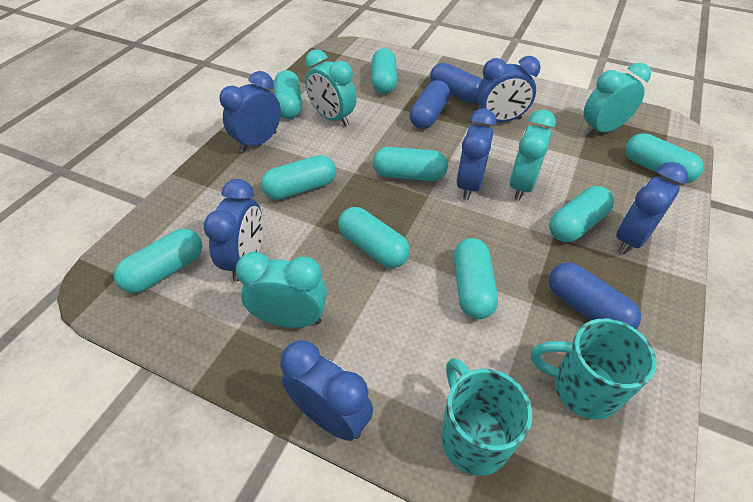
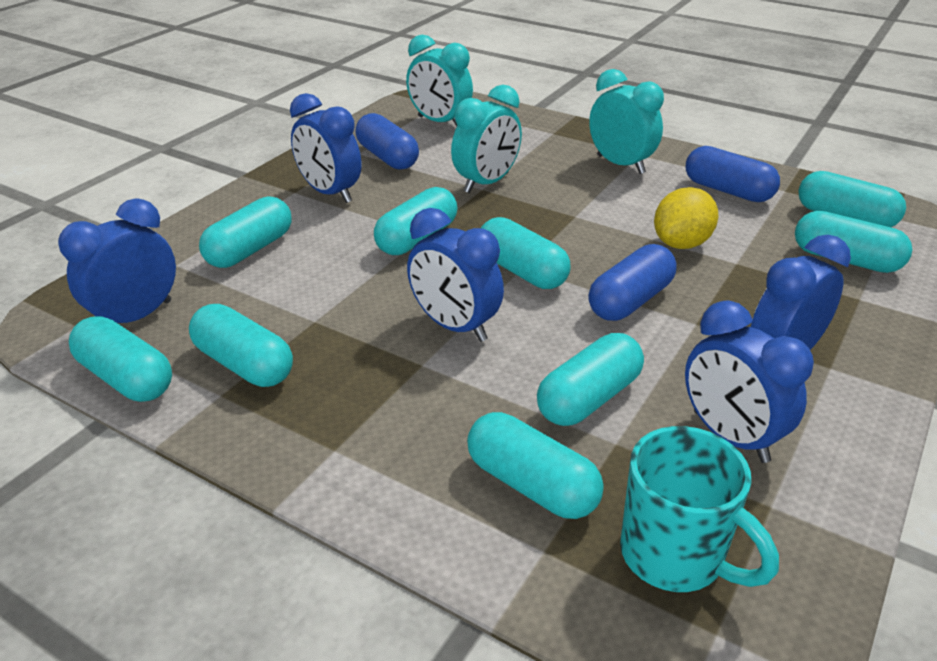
blue clock: 6 -> 5
turquoise clock: 4 -> 3
turquoise mug: 2 -> 1
yellow lemon: 0 -> 1

